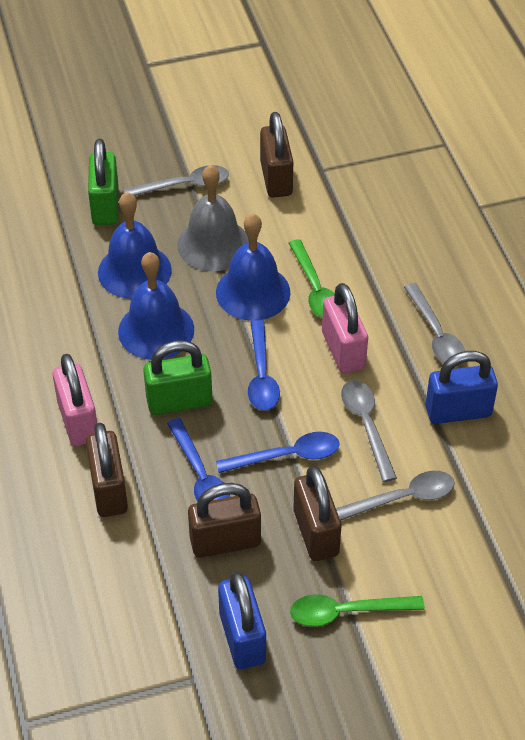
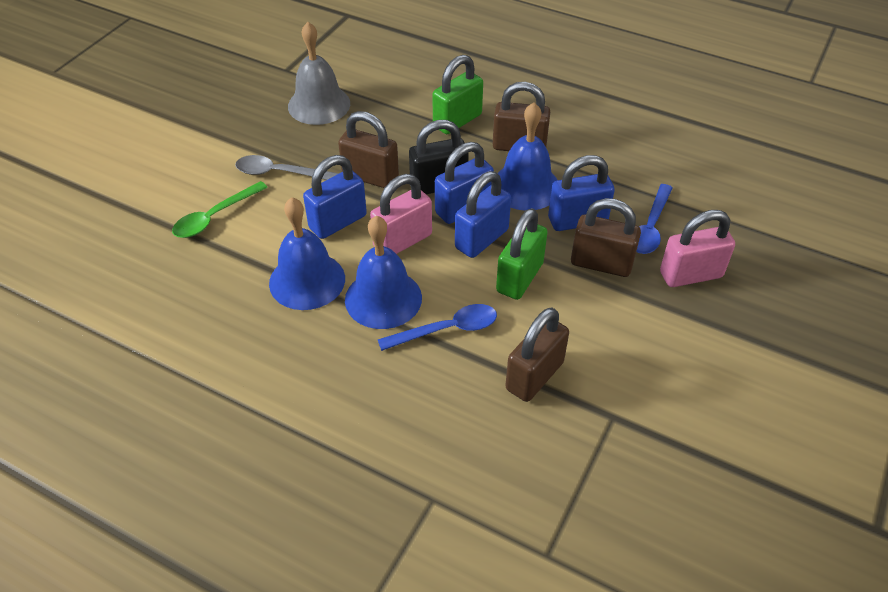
black padlock: 0 -> 1
blue padlock: 2 -> 4
blue spoon: 3 -> 2
green spoon: 2 -> 1
grey spoon: 4 -> 1

